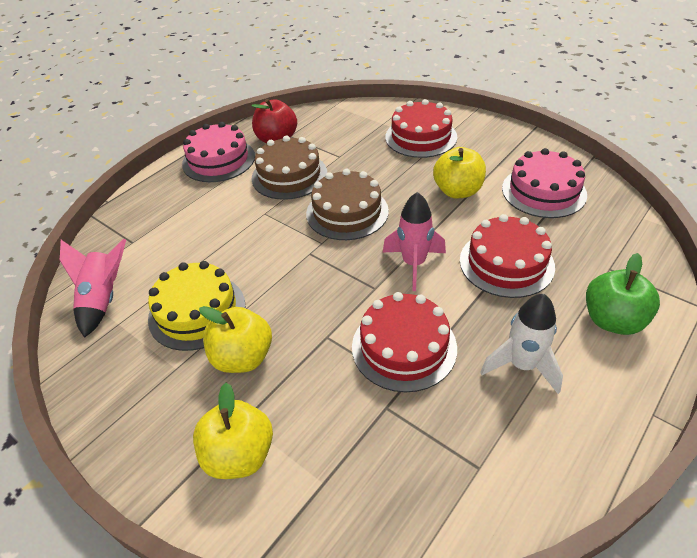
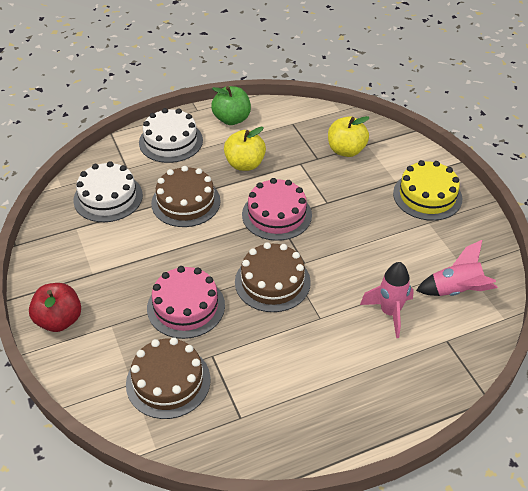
brown cake: 2 -> 3
red cake: 3 -> 0
white cake: 0 -> 2
white rocket: 1 -> 0
yellow apple: 3 -> 2

